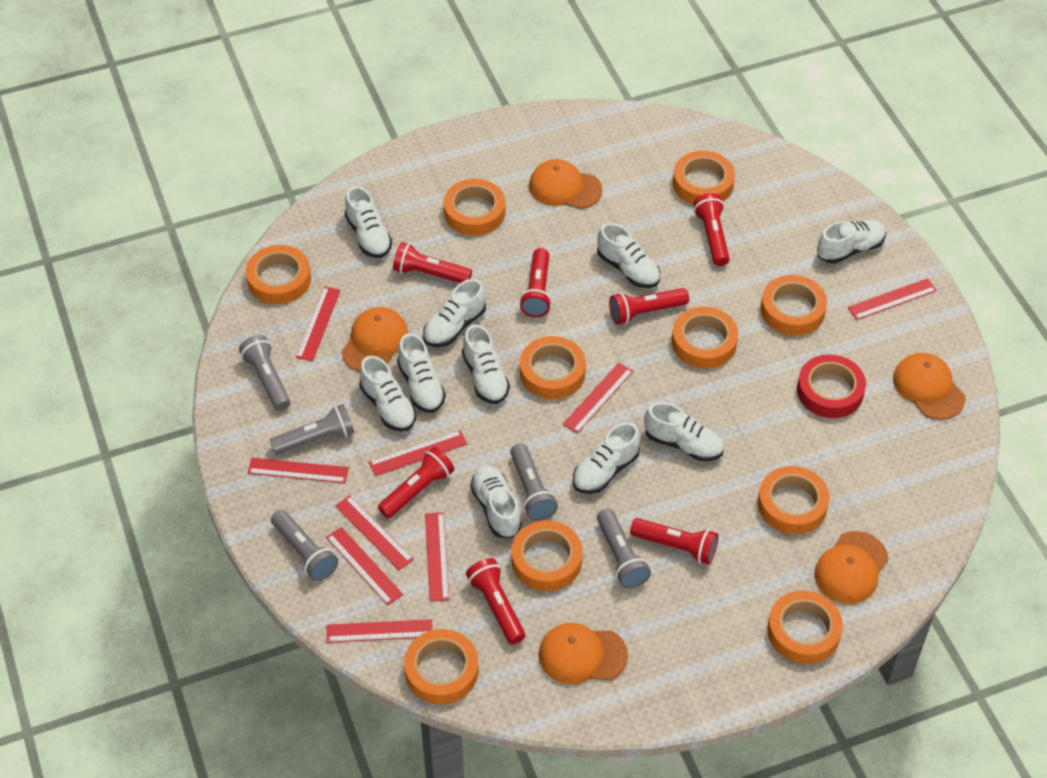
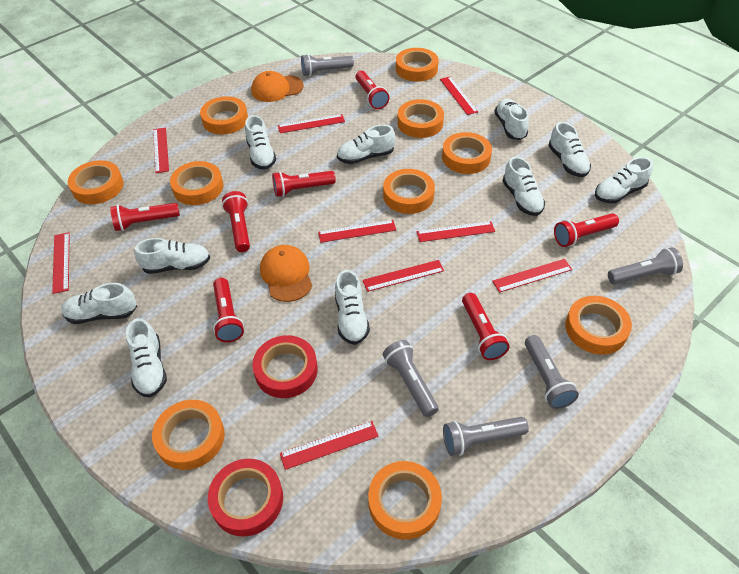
orange cap: 5 -> 2
red tape: 1 -> 2

